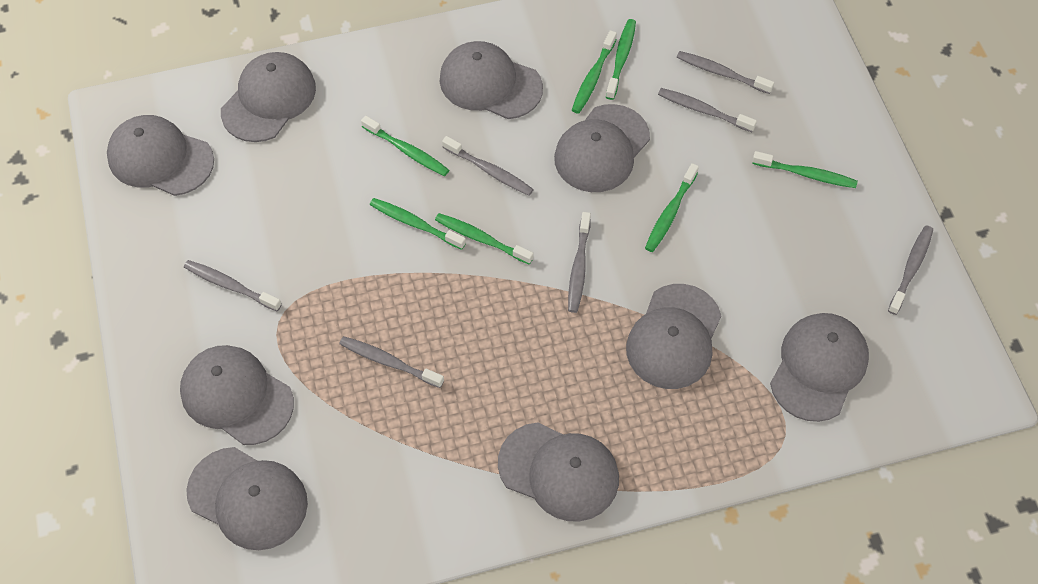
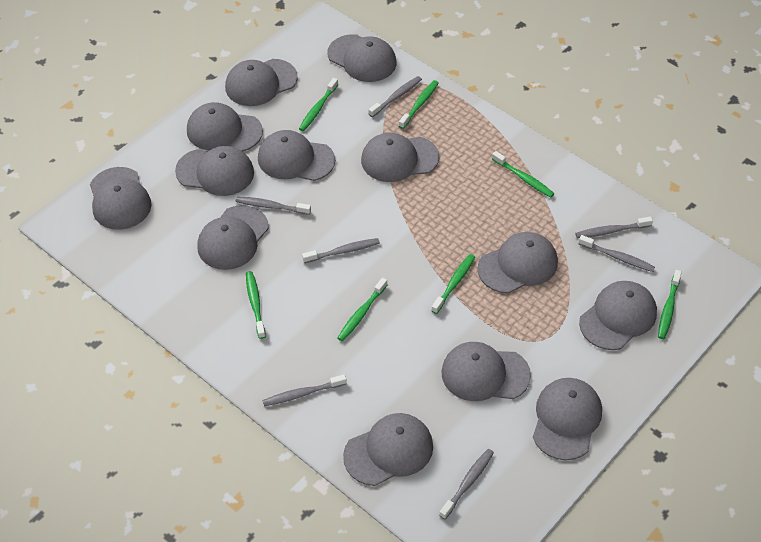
grey cap: 9 -> 13

